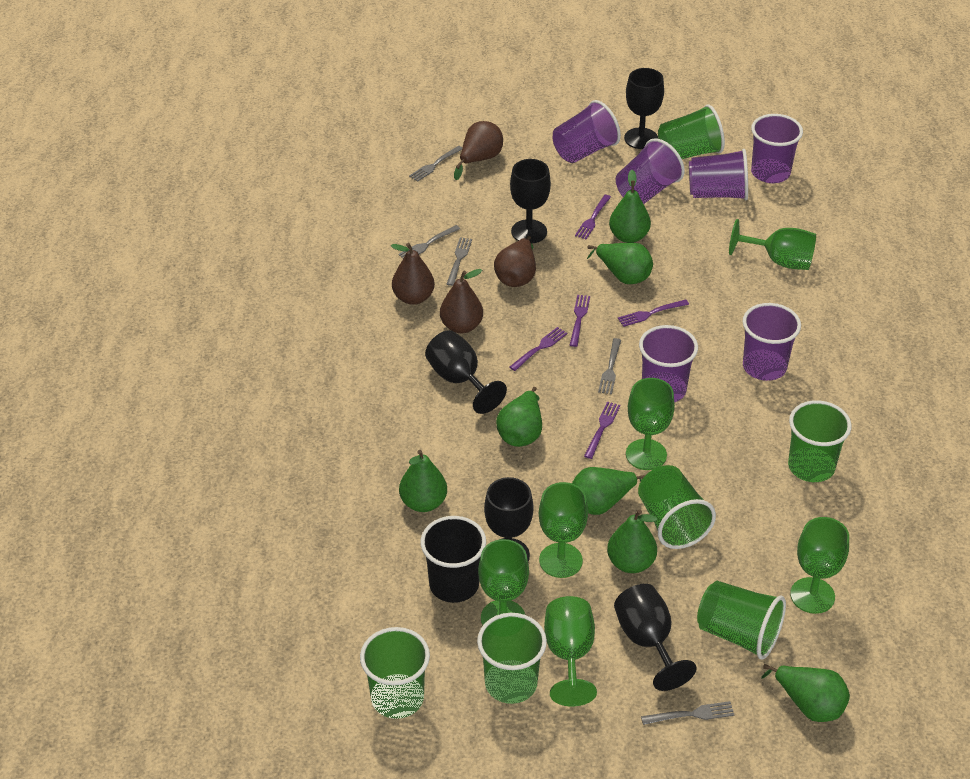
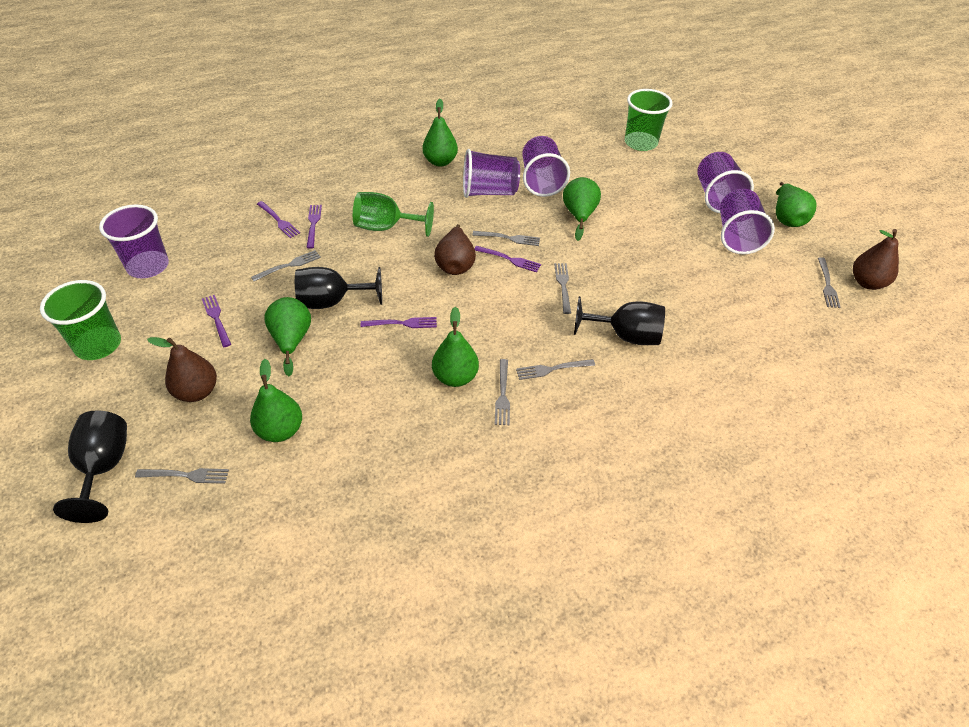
black cup: 1 -> 0
black goblet: 5 -> 3
brown pear: 4 -> 3
green cup: 6 -> 2
green goblet: 6 -> 1
green pear: 7 -> 6
grey fork: 5 -> 7
purple cup: 6 -> 5

